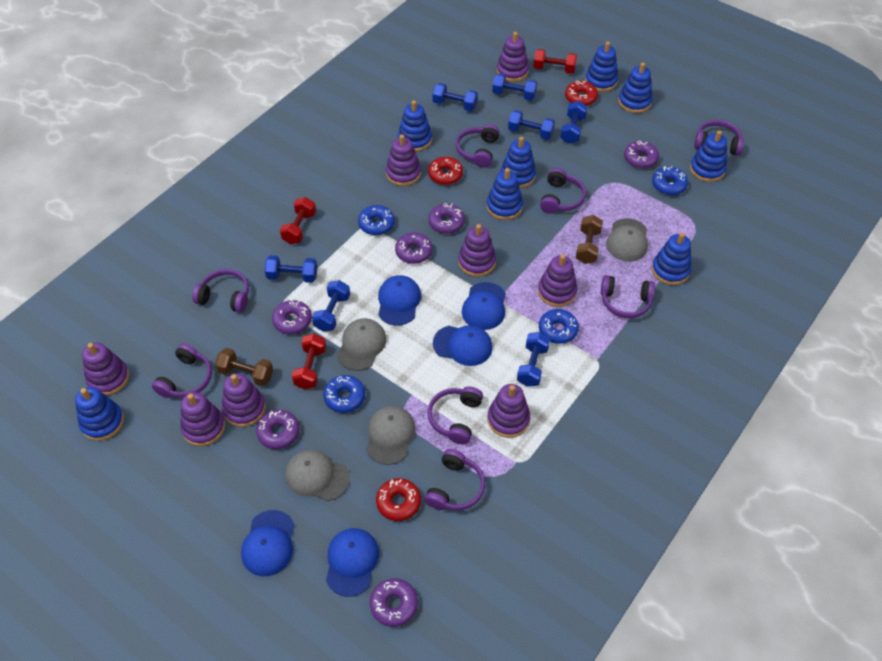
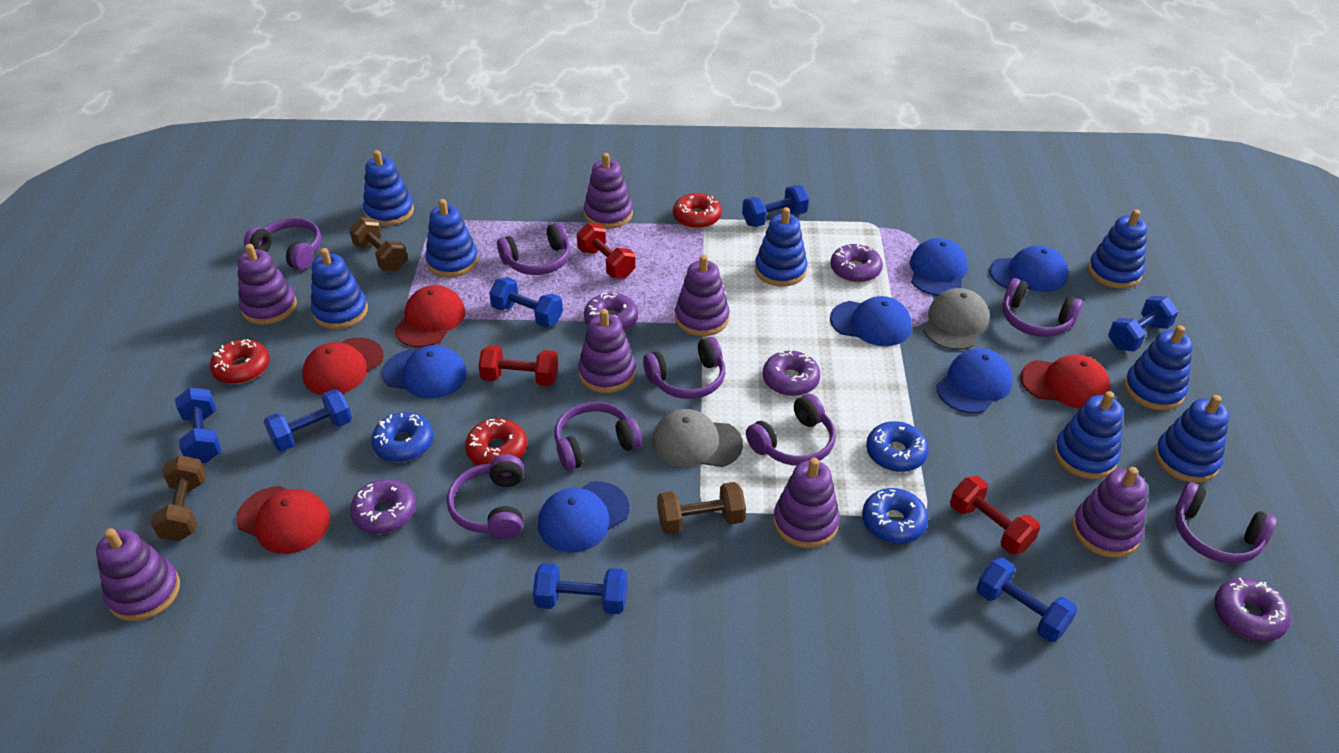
blue cap: 5 -> 6
blue donut: 4 -> 3
brown dumbbell: 2 -> 3
grey cap: 4 -> 2
purple donut: 6 -> 5
purple stacking toy: 8 -> 7
red cap: 0 -> 4

